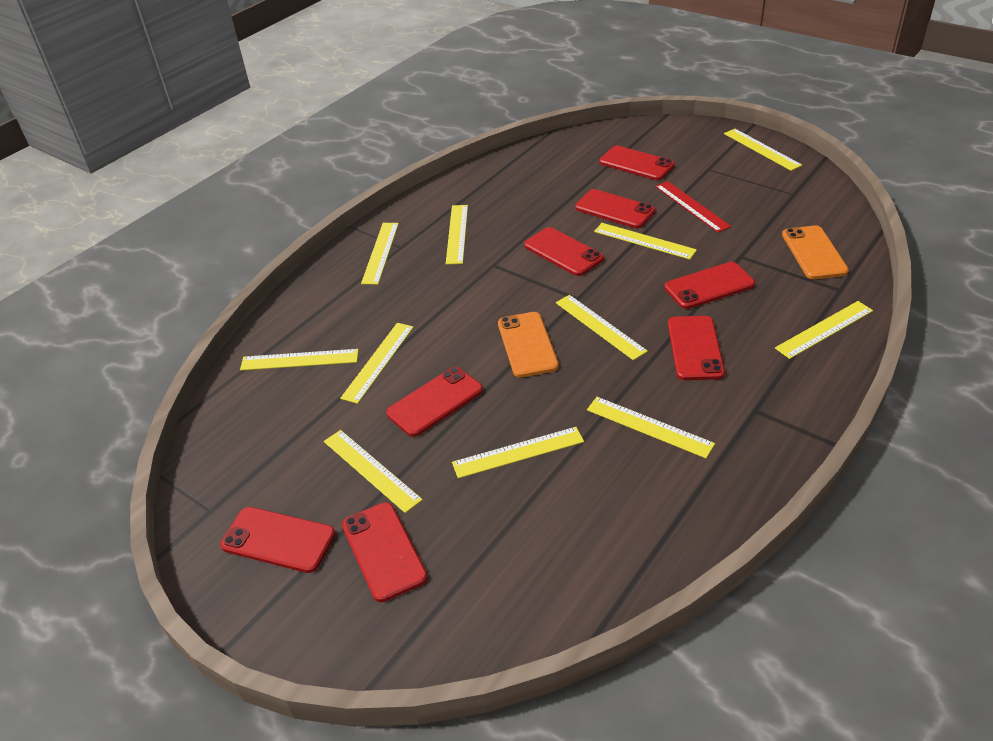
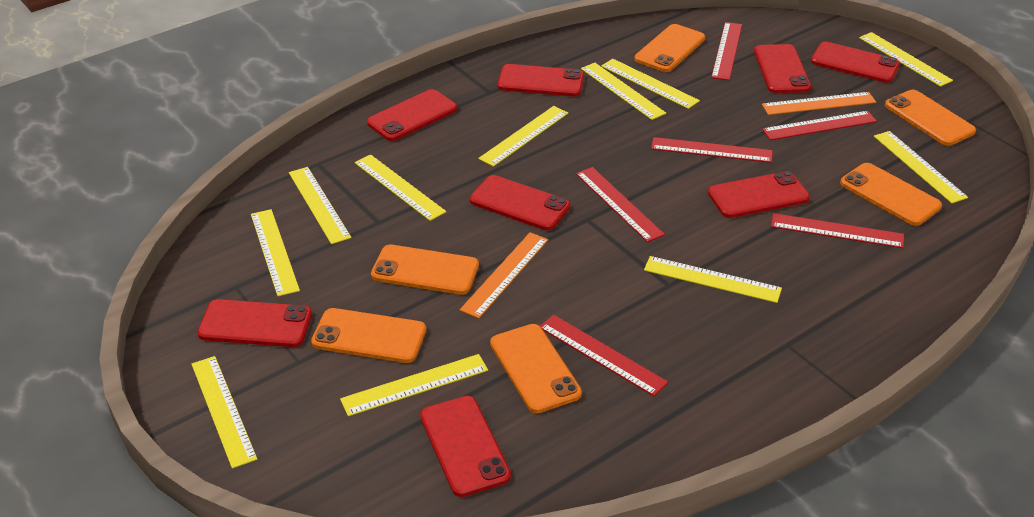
orange phone: 2 -> 6
orange ruler: 0 -> 2
red ruler: 1 -> 6

